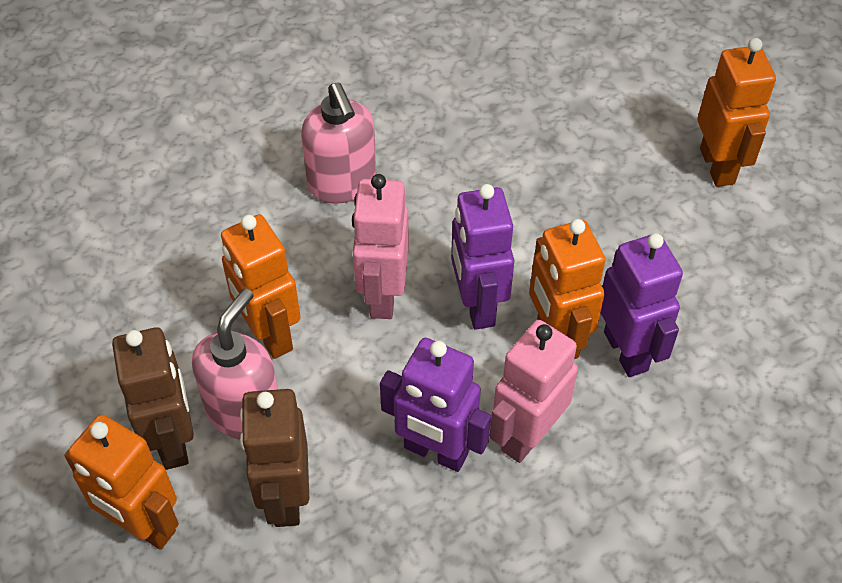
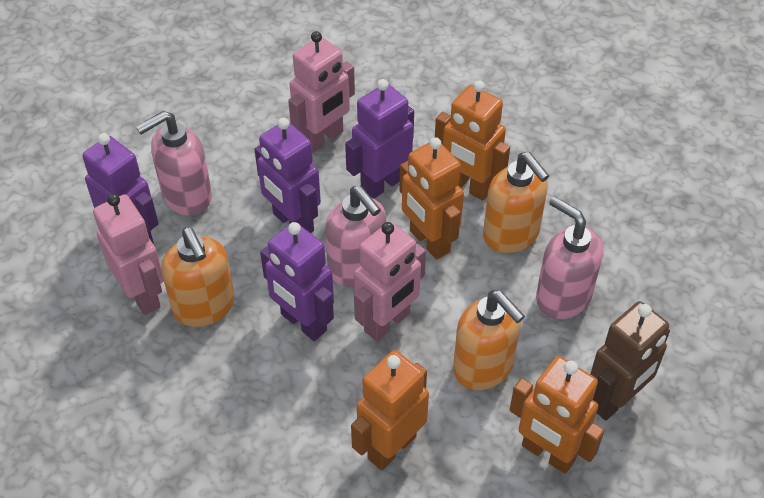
brown robot: 2 -> 1
orange soap dispenser: 0 -> 3
pink robot: 2 -> 3
pink soap dispenser: 2 -> 3
purple robot: 3 -> 4

